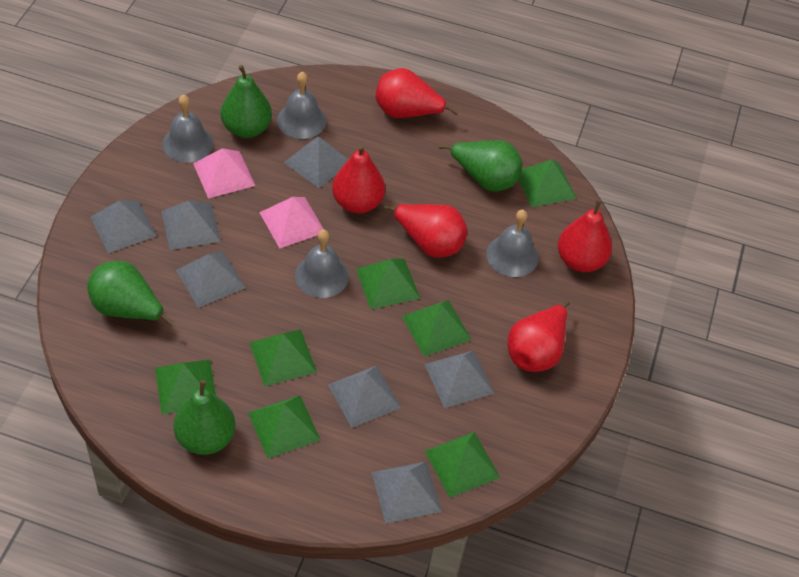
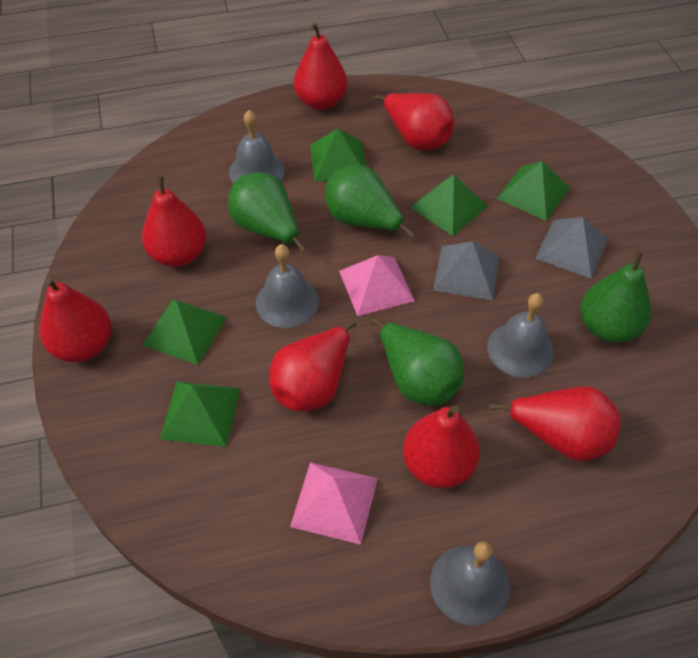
green pyramid: 7 -> 5
grey pyramid: 7 -> 2
red pear: 5 -> 7

